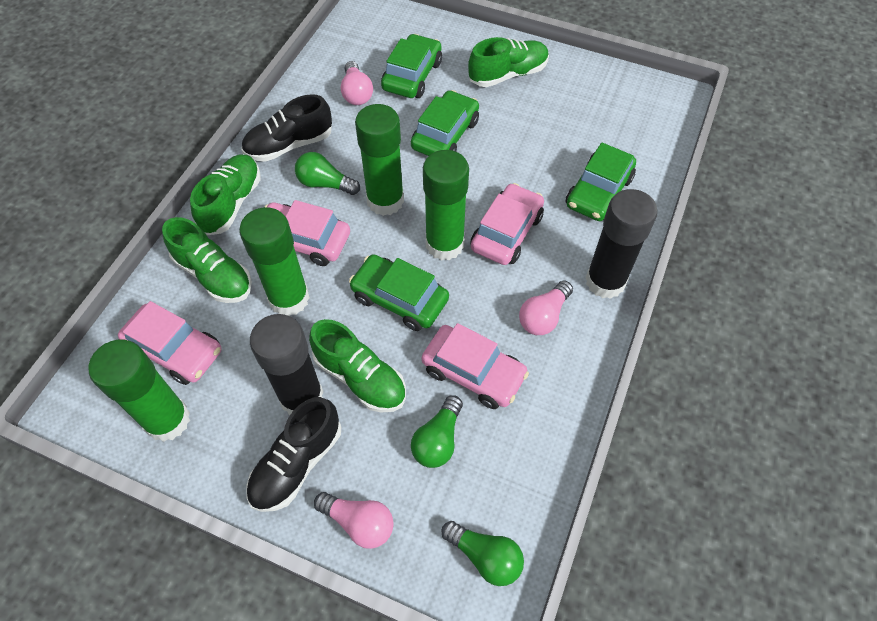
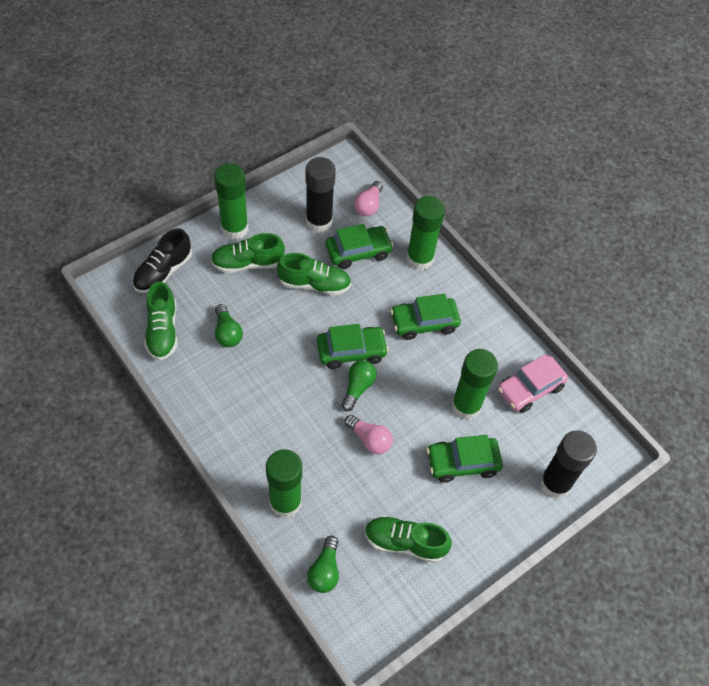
black shoe: 2 -> 1
pink car: 4 -> 1
pink light bulb: 3 -> 2

